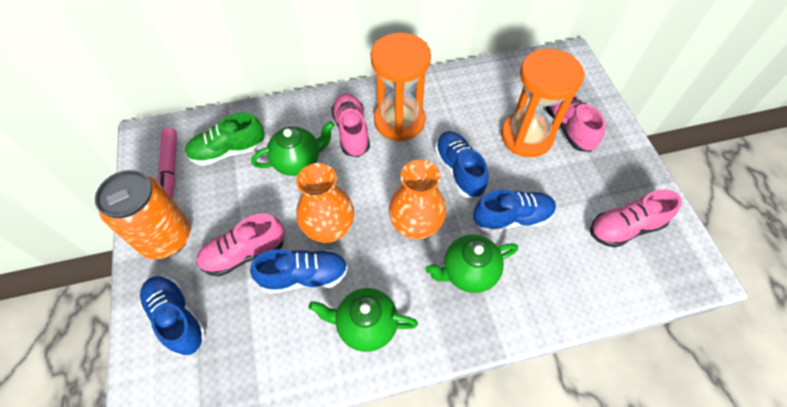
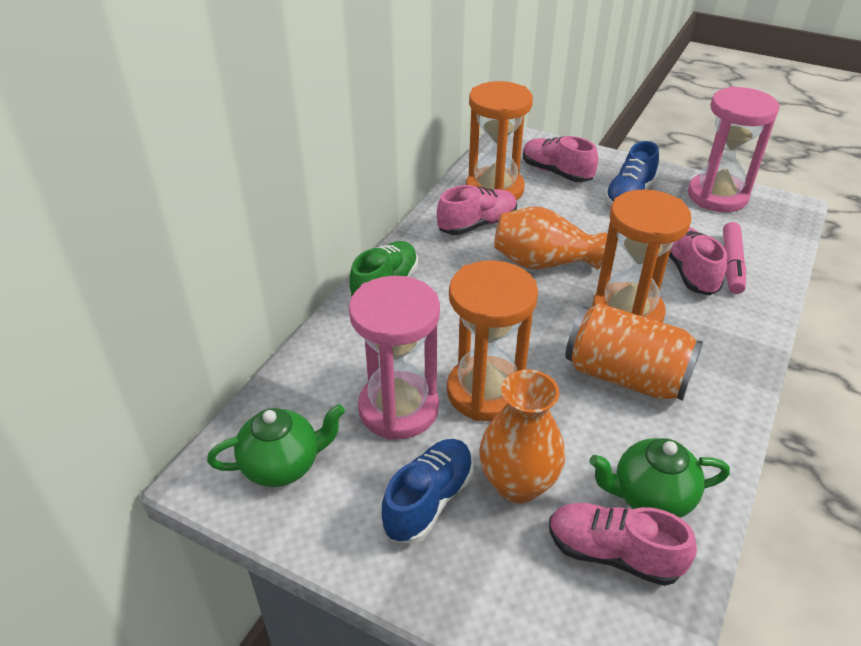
blue shoe: 4 -> 2
green teapot: 3 -> 2
orange hourglass: 2 -> 3
pink hourglass: 0 -> 2

